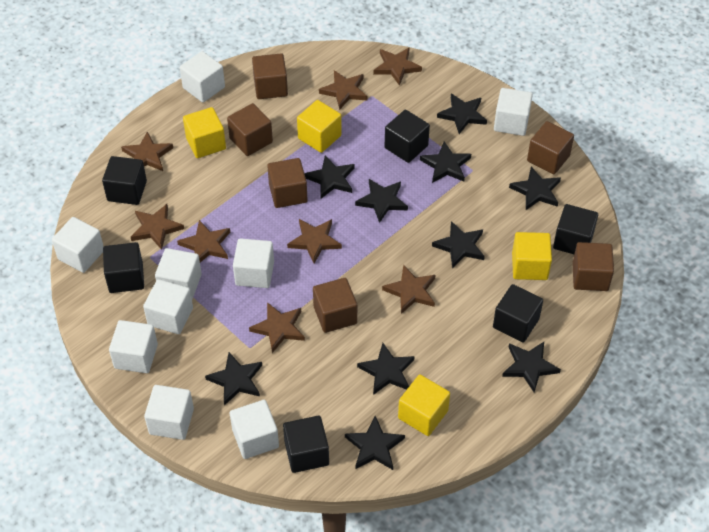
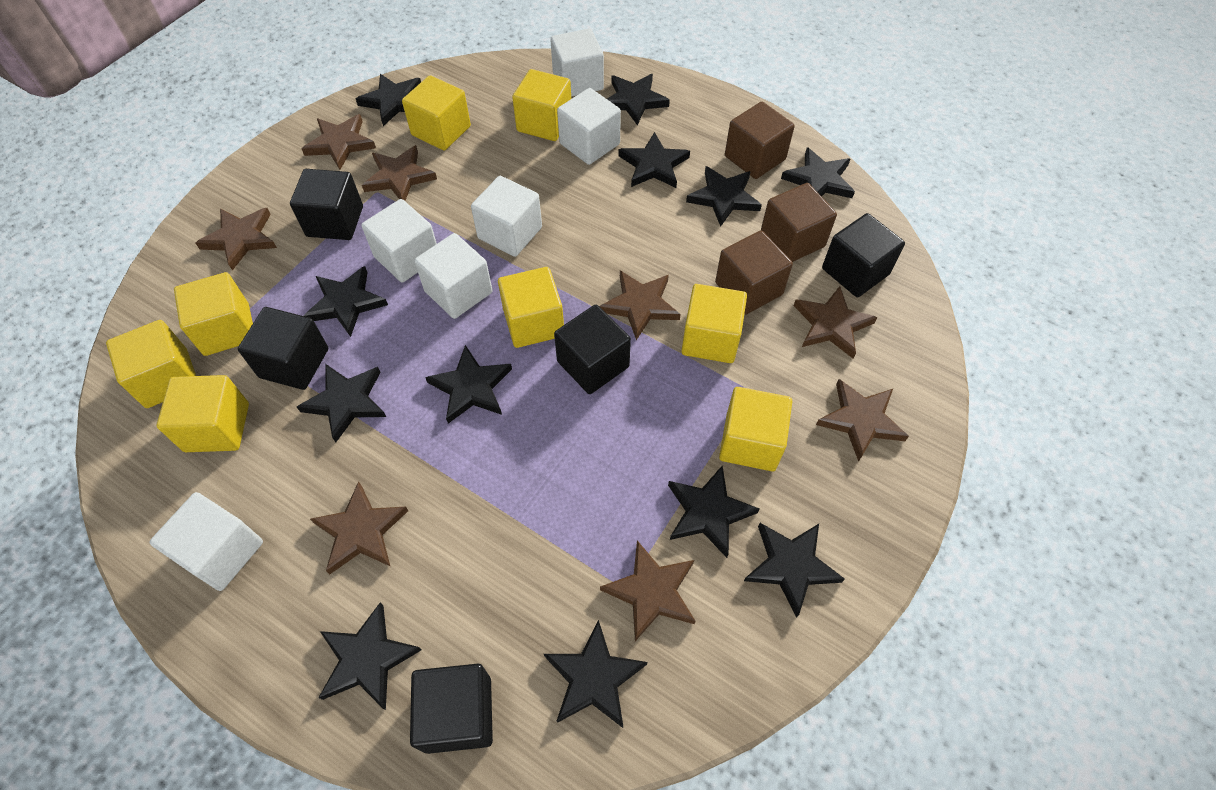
black cube: 6 -> 5
black star: 10 -> 12
brown cube: 6 -> 3
white cube: 9 -> 6
yellow cube: 4 -> 8

